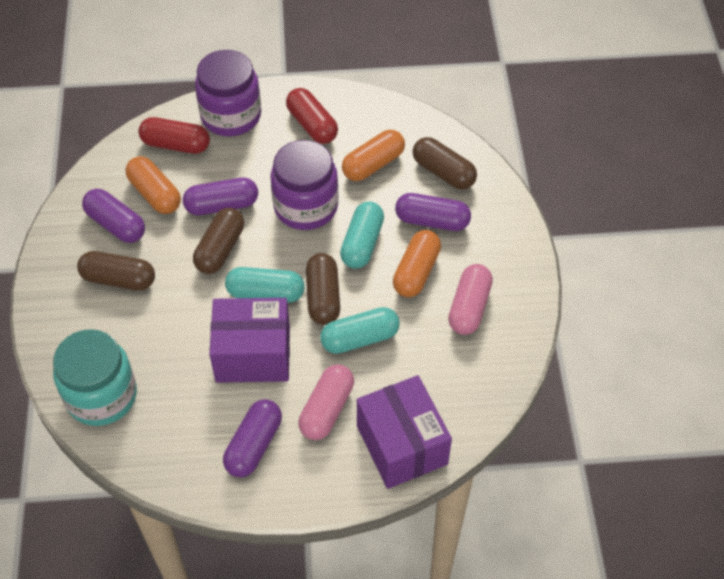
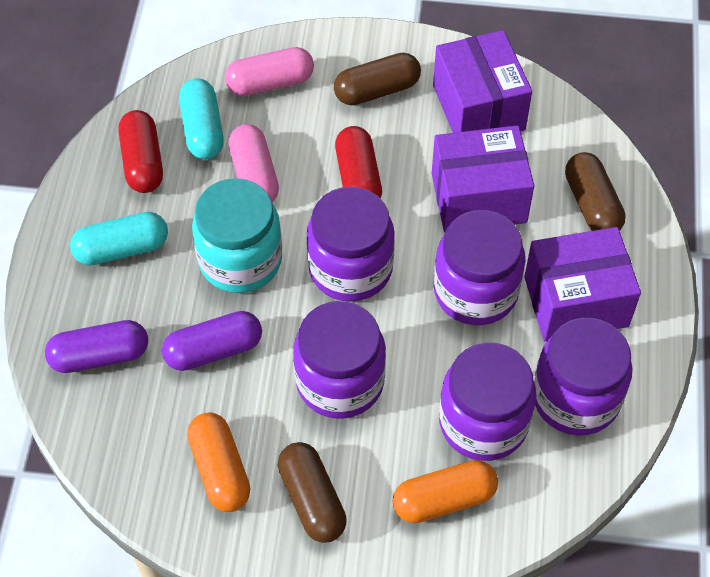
brown capsule: 4 -> 3
orange capsule: 3 -> 2
purple box: 2 -> 3
purple capsule: 4 -> 2
purple jar: 2 -> 5
turquoise capsule: 3 -> 2

